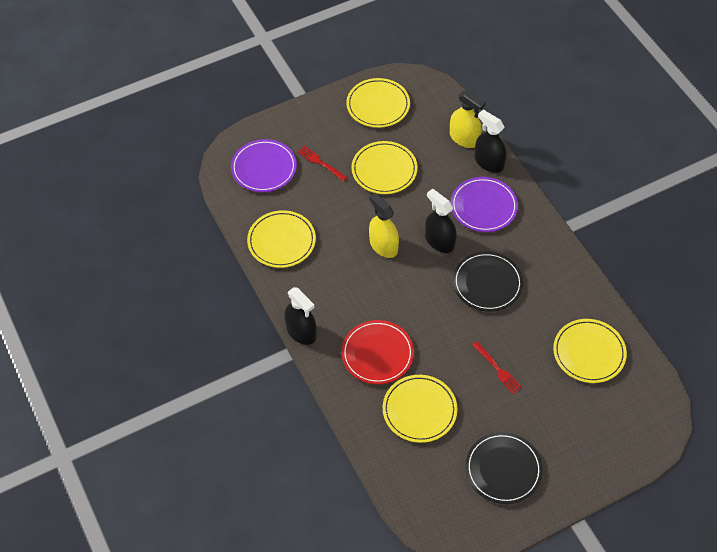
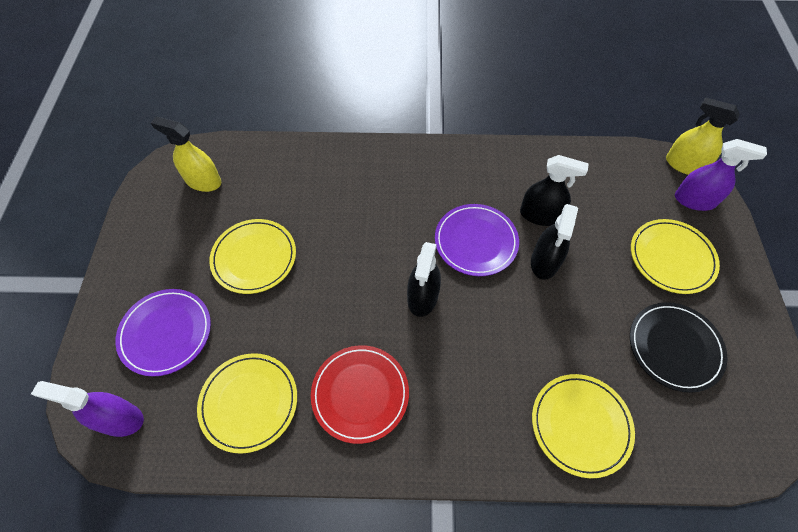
black plate: 2 -> 1
purple spray bottle: 0 -> 2
red fork: 2 -> 0
yellow plate: 5 -> 4

